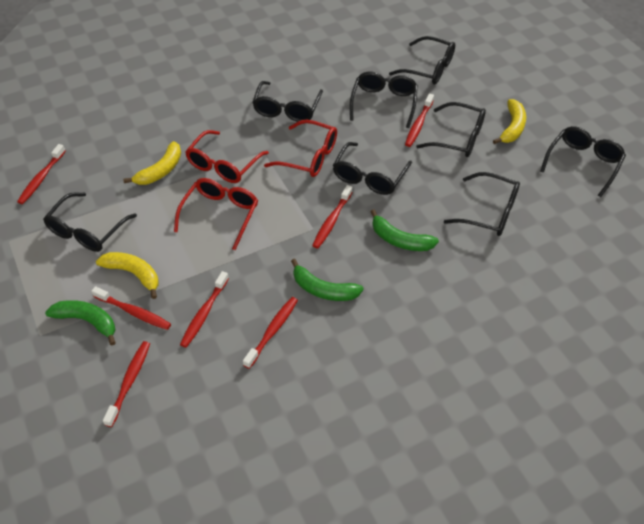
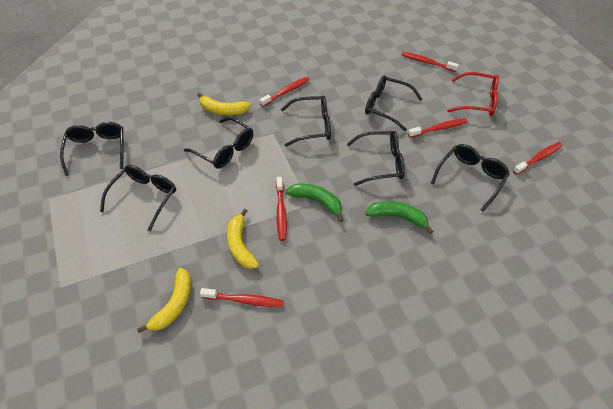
black glasses: 8 -> 7
green banana: 3 -> 2
red glasses: 3 -> 1
red toothbrush: 7 -> 6

